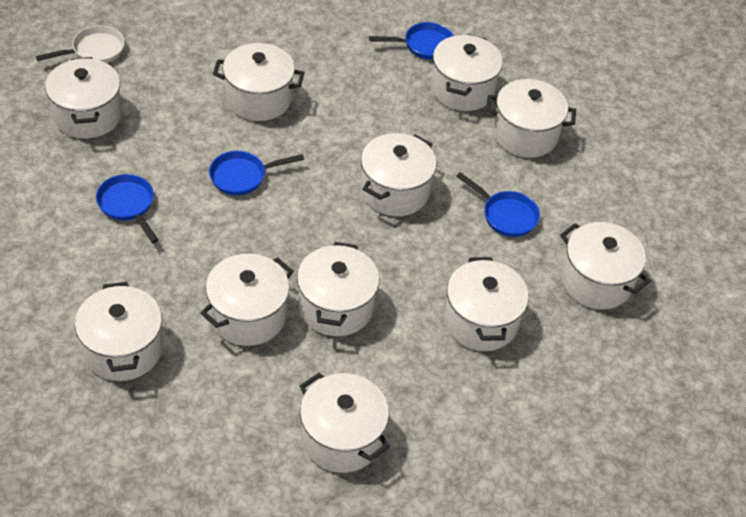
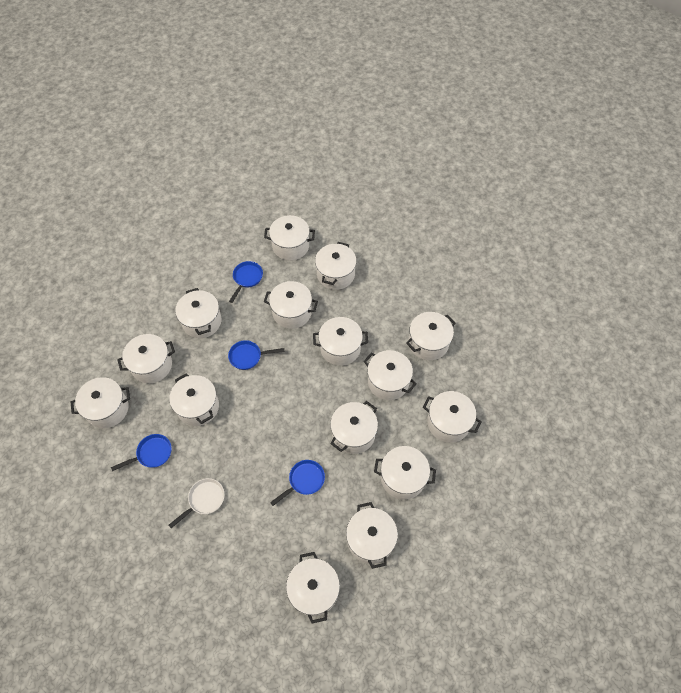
white pot: 11 -> 15

